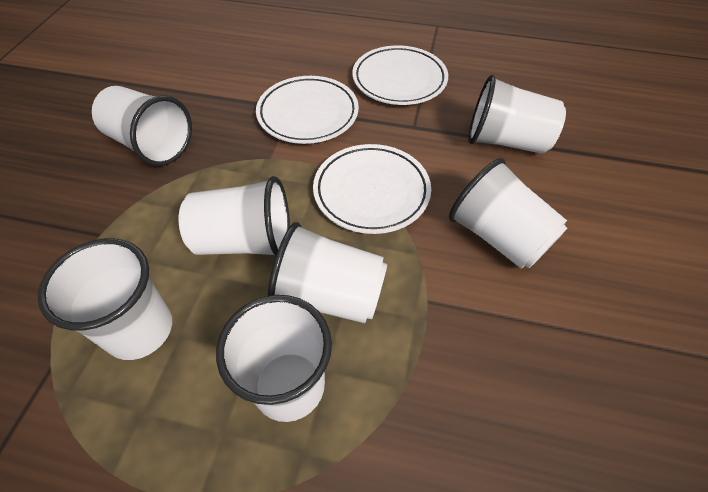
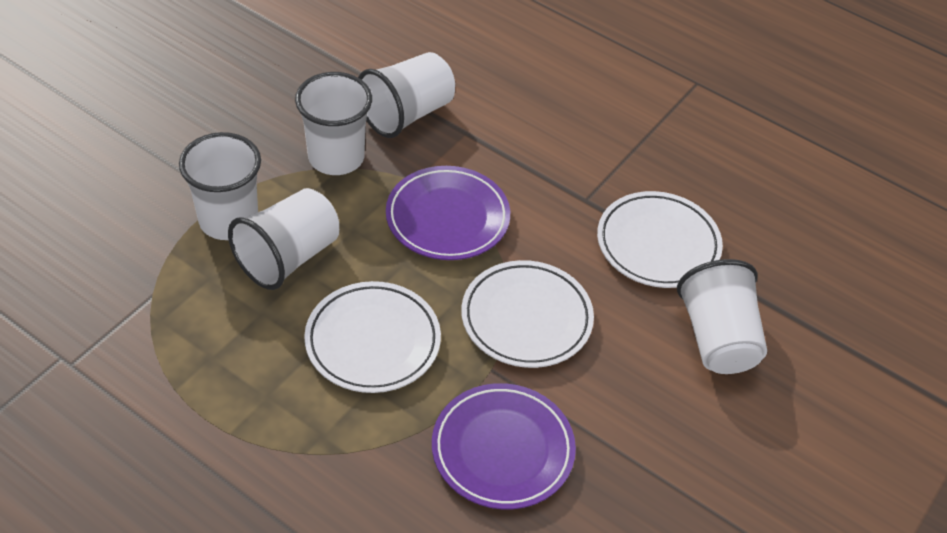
purple plate: 0 -> 2
white cup: 7 -> 5

